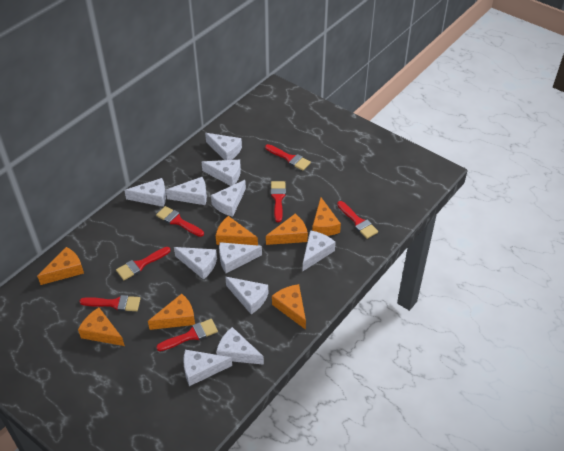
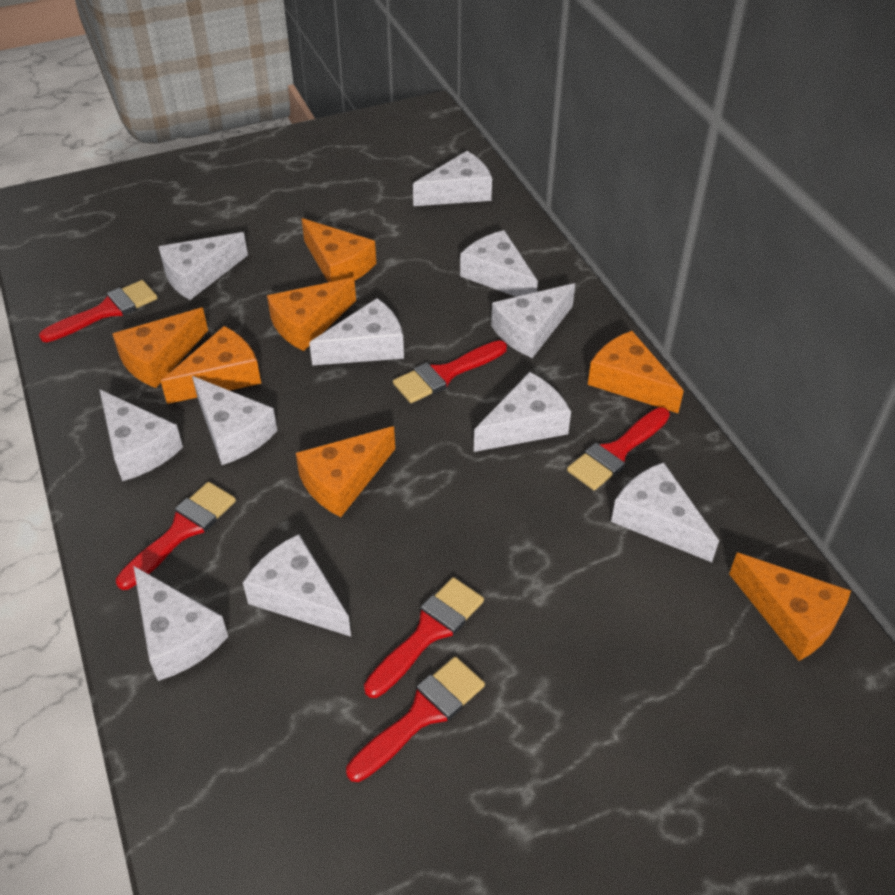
red brush: 7 -> 6

